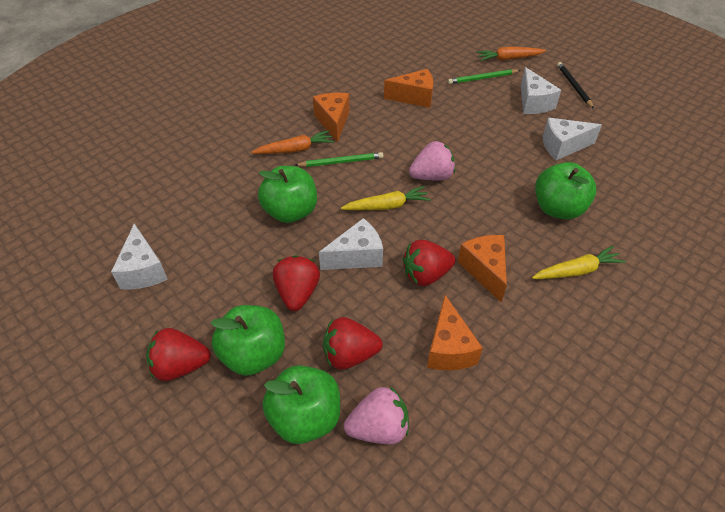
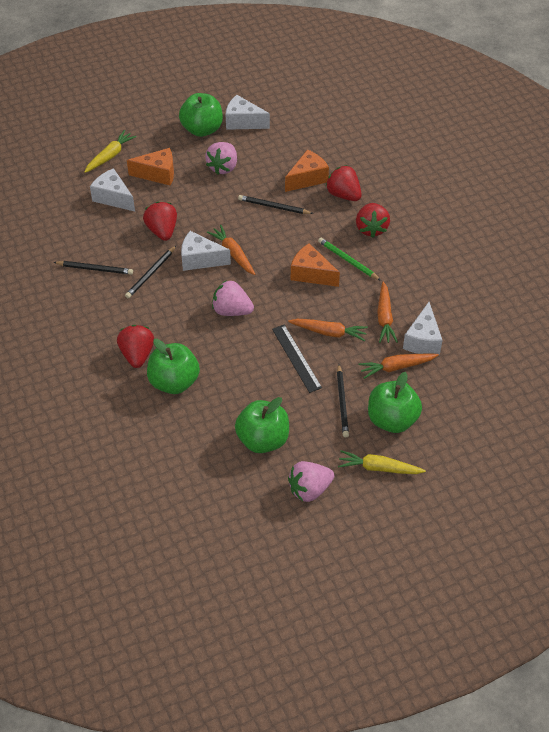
black pencil: 1 -> 4
black ruler: 0 -> 1
green pencil: 2 -> 1
orange carrot: 2 -> 4
orange cheese: 4 -> 3
pink strawberry: 2 -> 3

